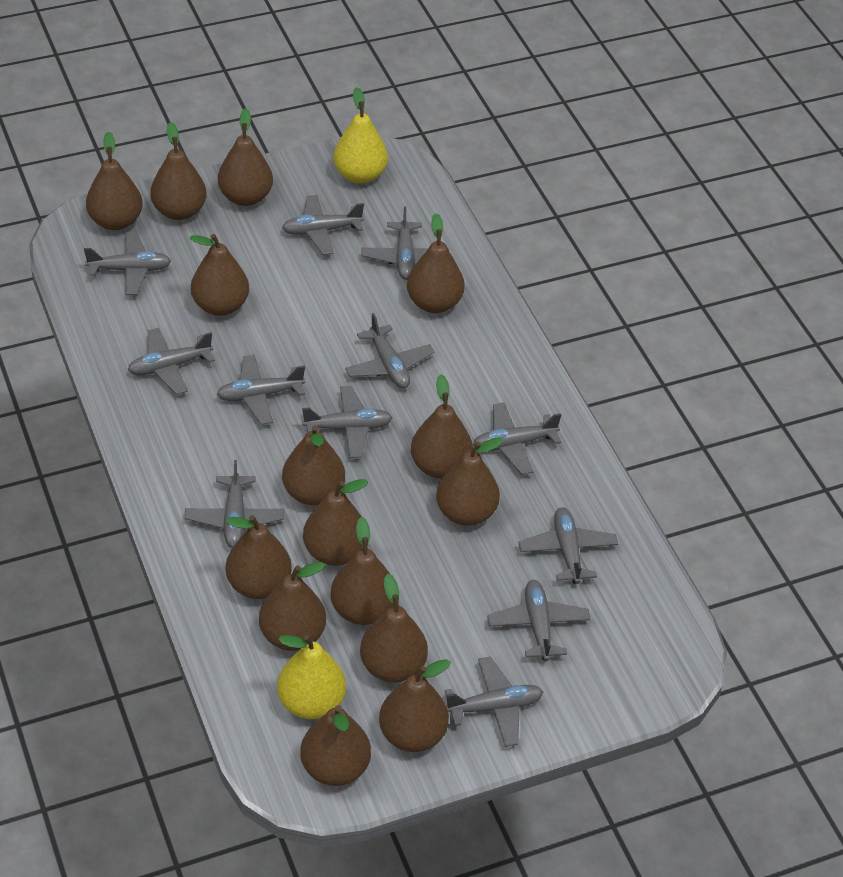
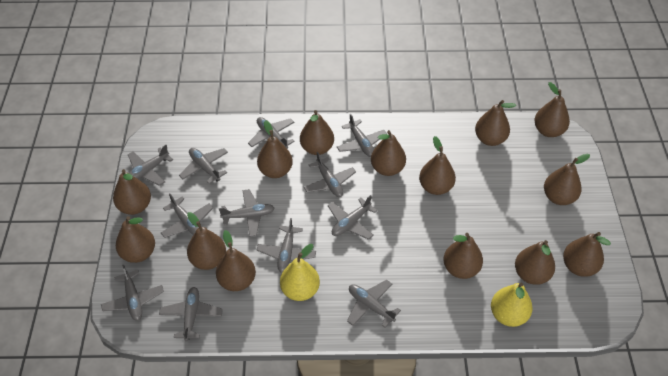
brown pear: 15 -> 14

